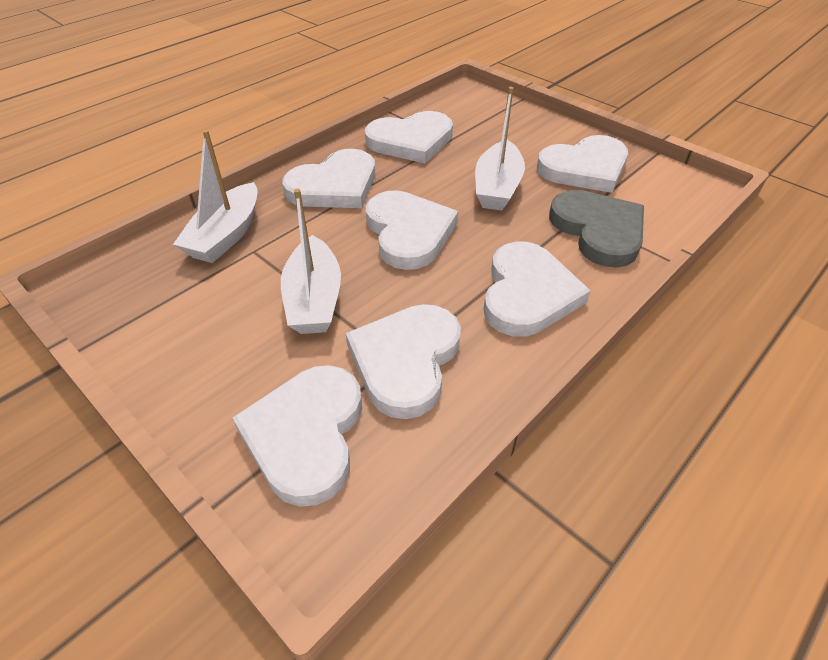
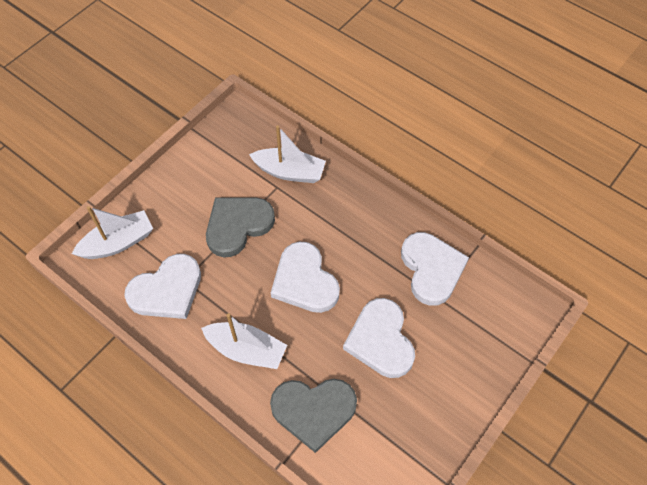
grey heart: 1 -> 2
white heart: 7 -> 4

